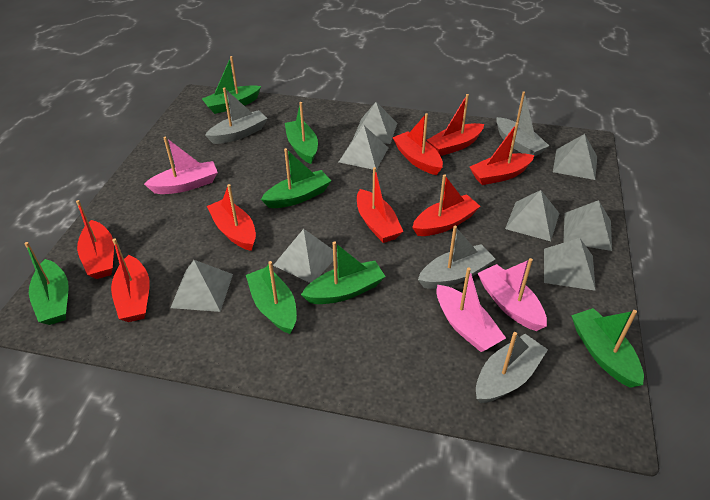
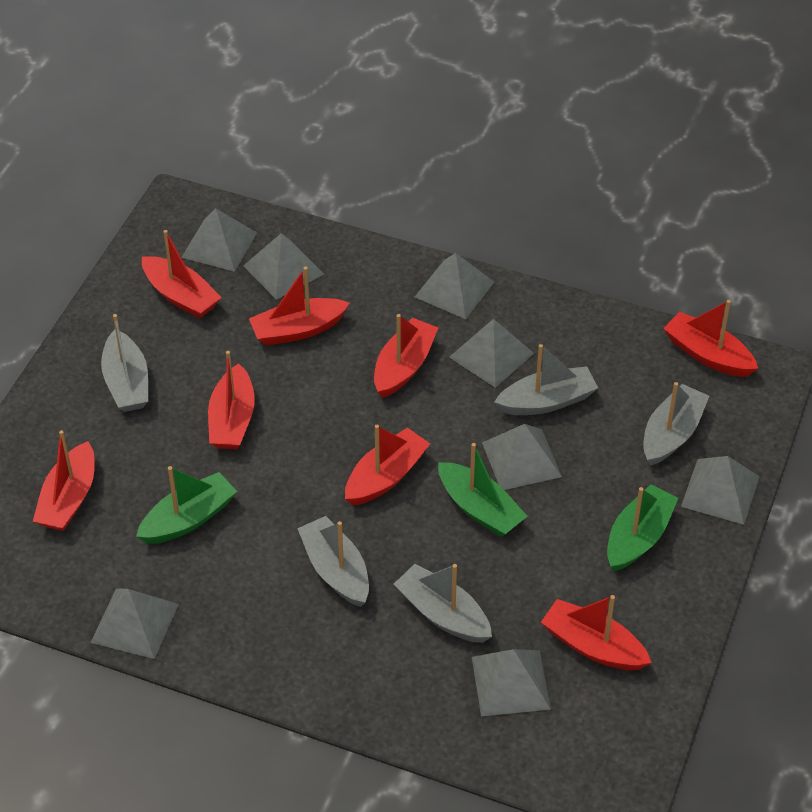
green boat: 7 -> 3
grey boat: 4 -> 5
pink boat: 3 -> 0

